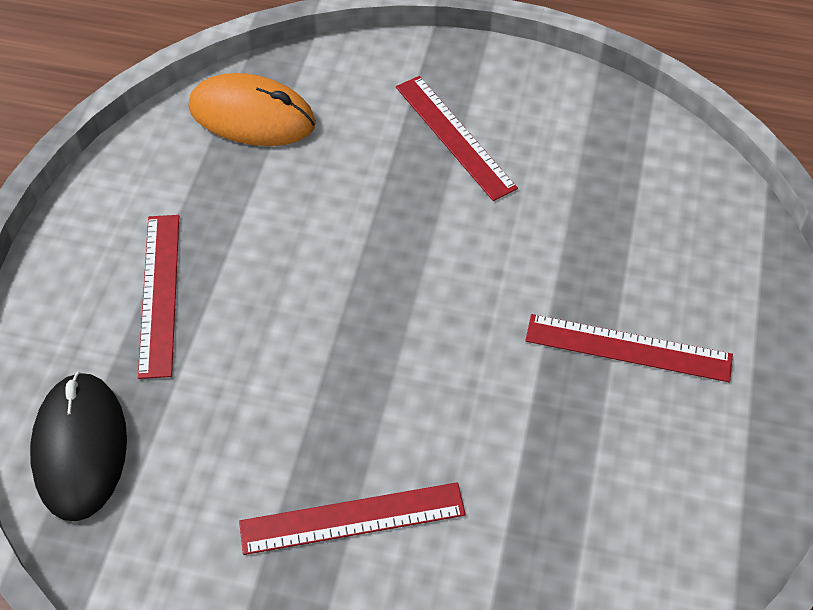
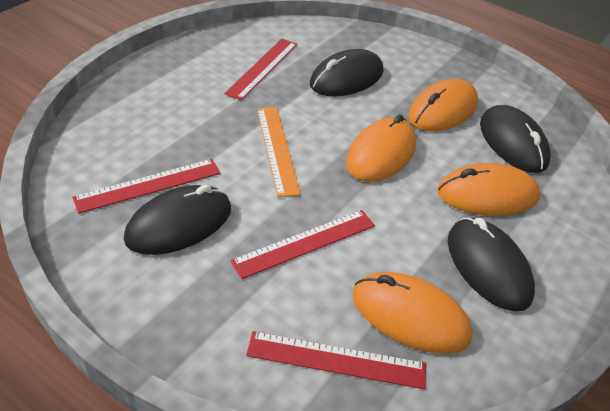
black mouse: 1 -> 4
orange mouse: 1 -> 4
orange ruler: 0 -> 1

